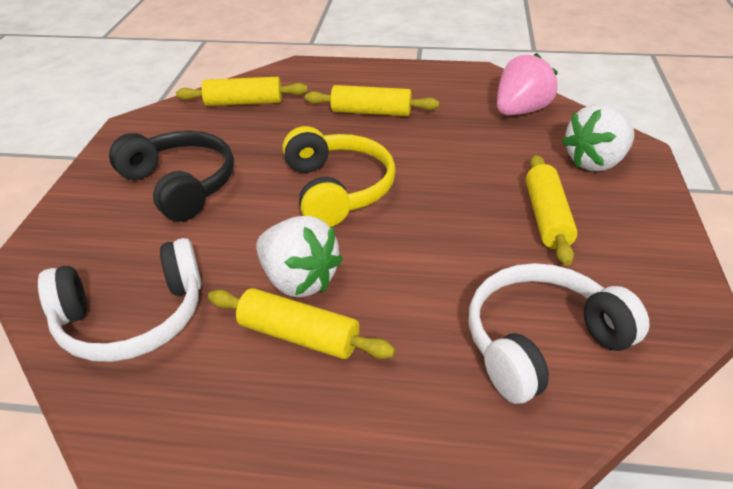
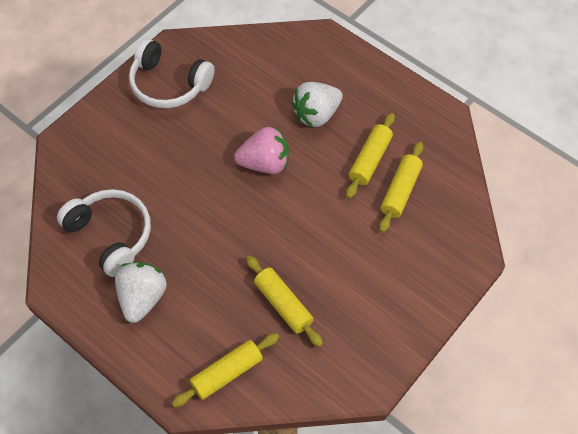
black headphones: 1 -> 0
yellow headphones: 1 -> 0

